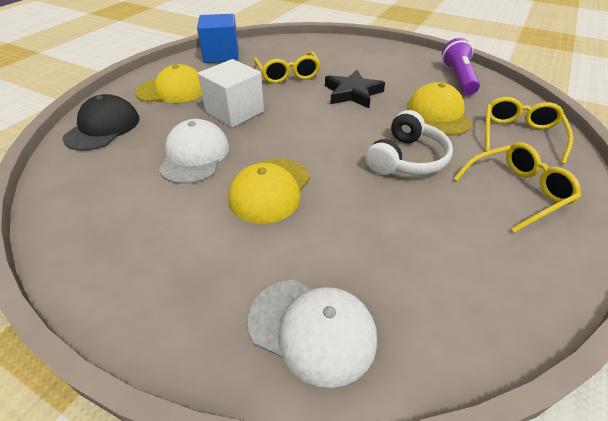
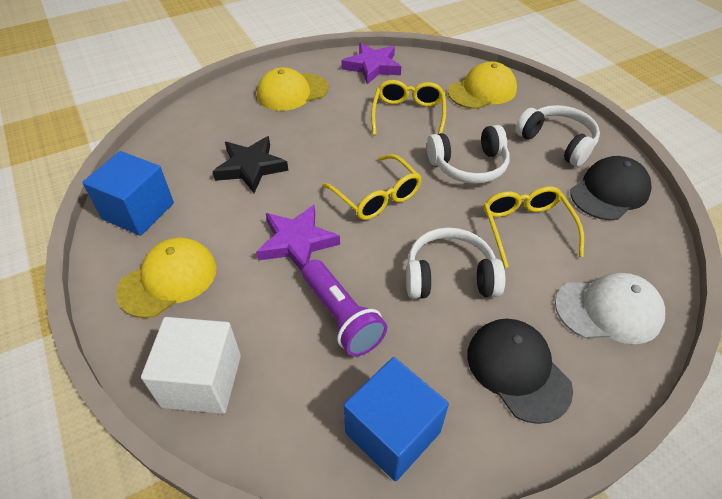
black cap: 1 -> 2
blue cube: 1 -> 2
purple star: 0 -> 2
white cap: 2 -> 1
white headphones: 1 -> 3

